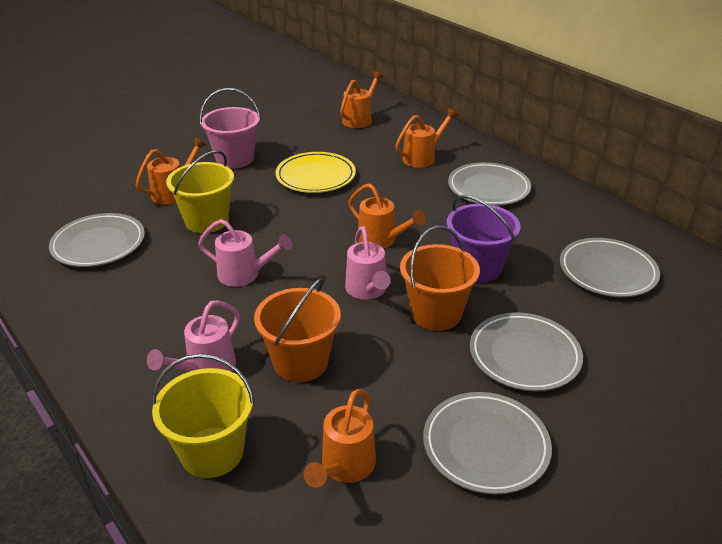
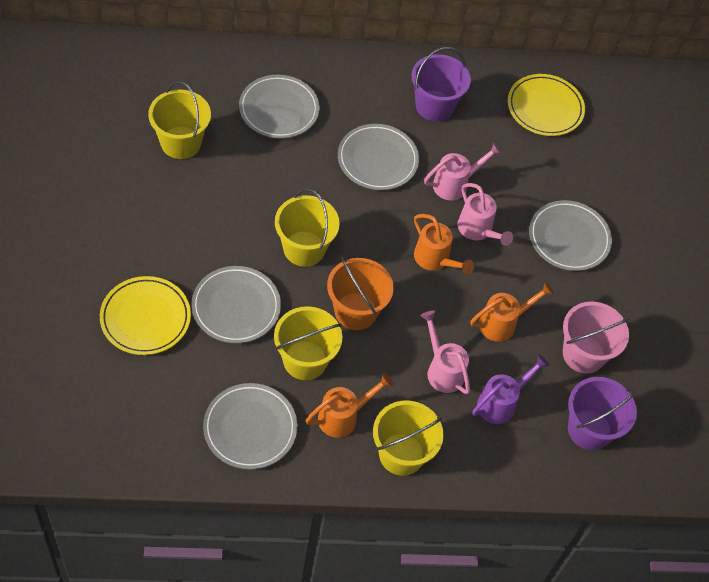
orange bucket: 2 -> 1
orange watering can: 5 -> 3
purple bucket: 1 -> 2
purple watering can: 0 -> 1
yellow bucket: 2 -> 4
yellow plate: 1 -> 2

